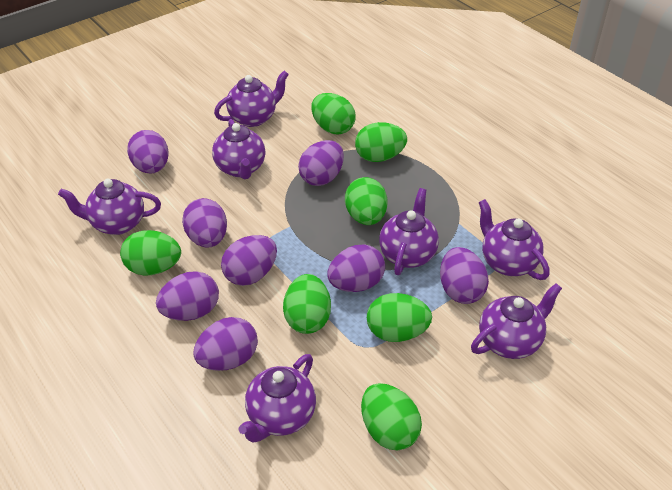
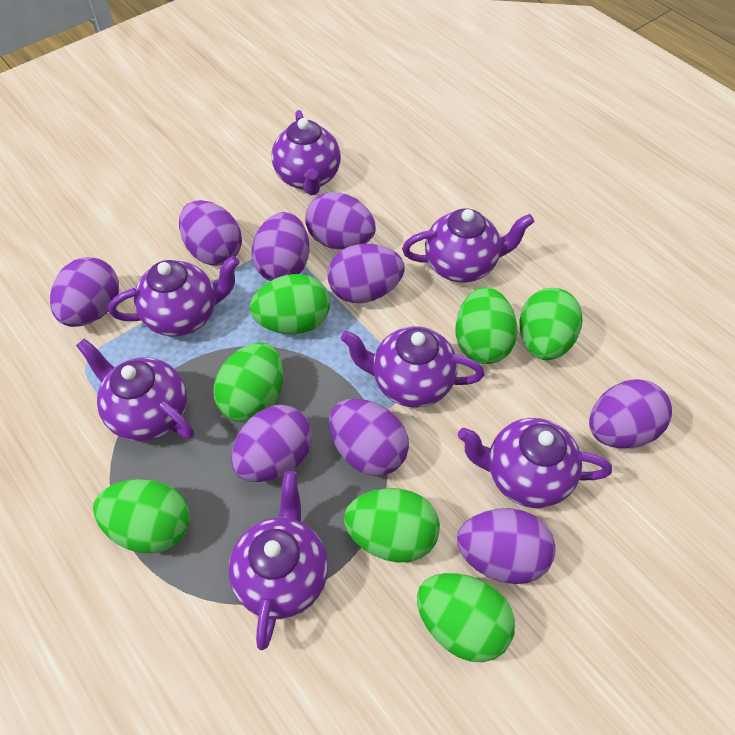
purple egg: 8 -> 9

